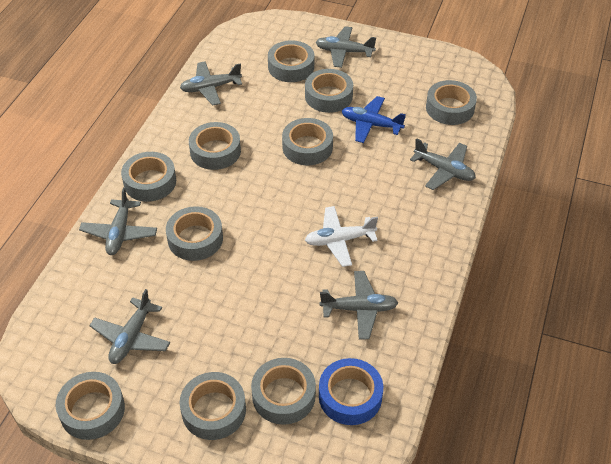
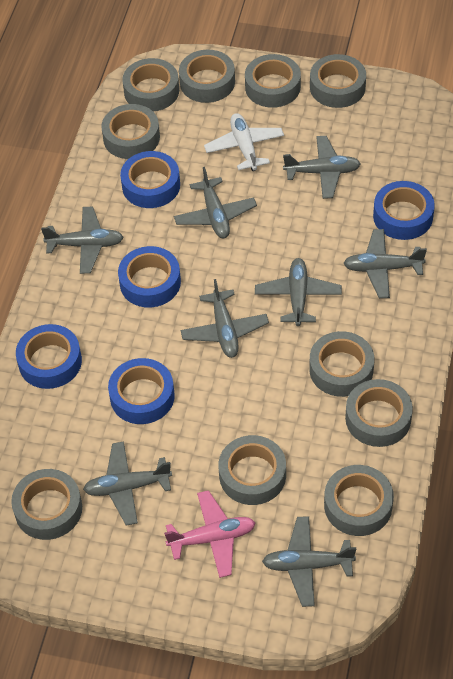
blue plane: 1 -> 0
blue tape: 1 -> 5
grey plane: 6 -> 8
pink plane: 0 -> 1

